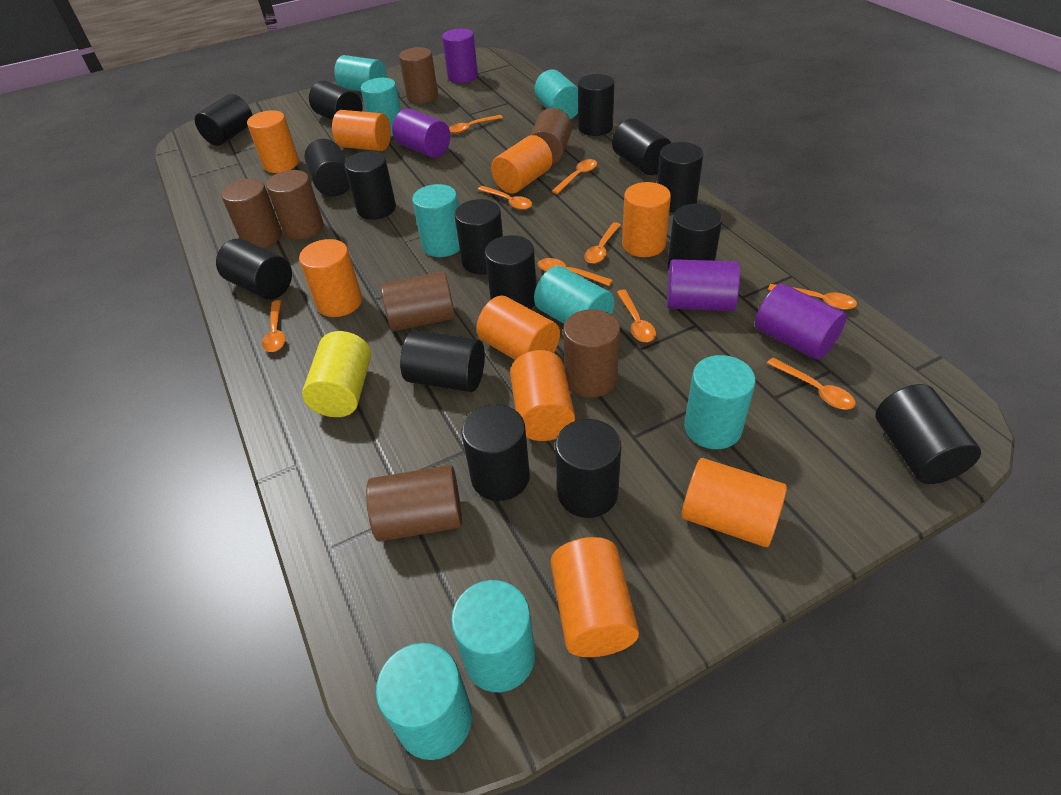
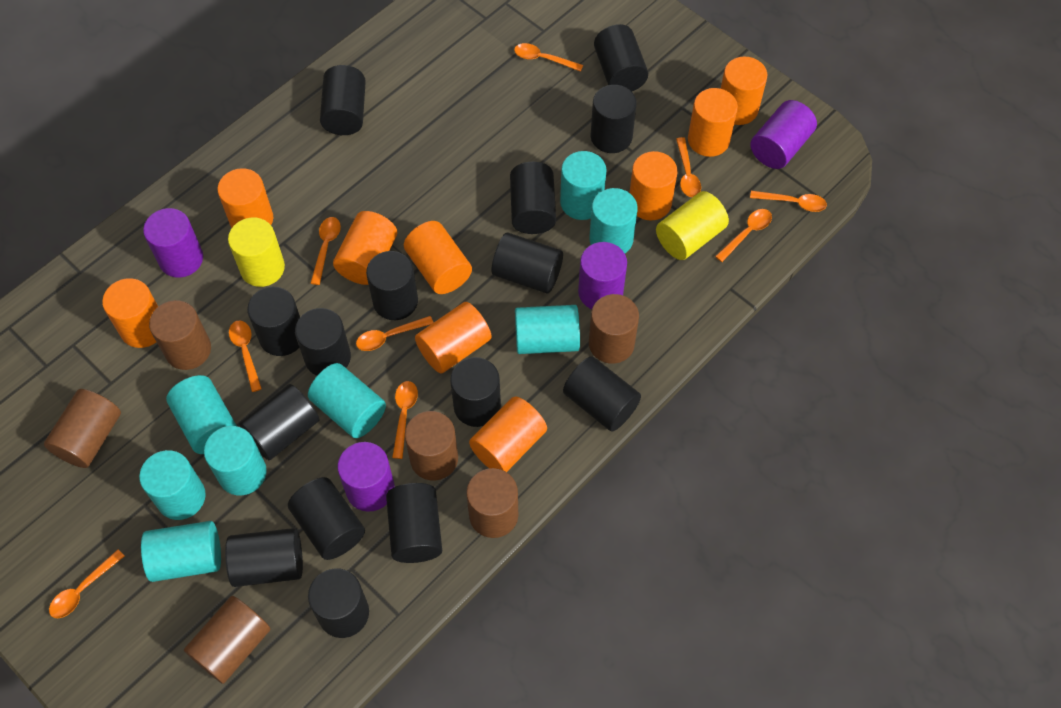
brown cylinder: 7 -> 6
yellow cylinder: 1 -> 2

